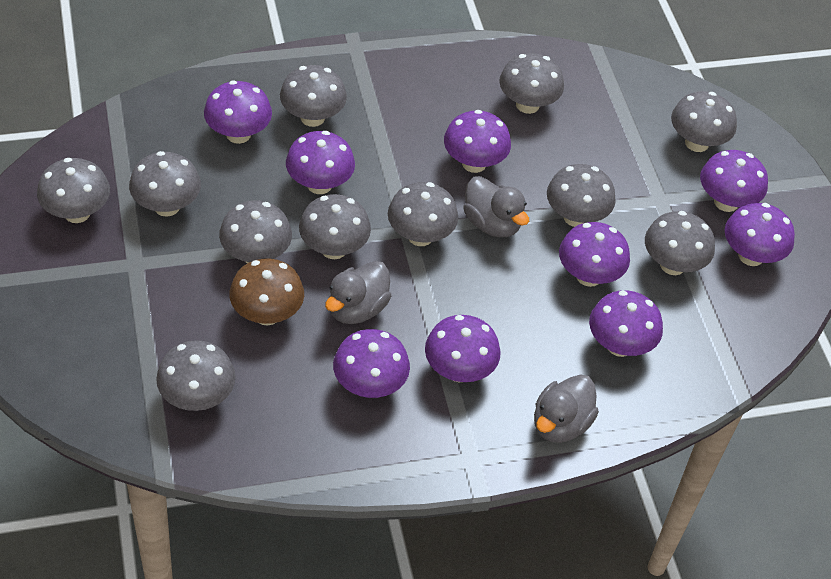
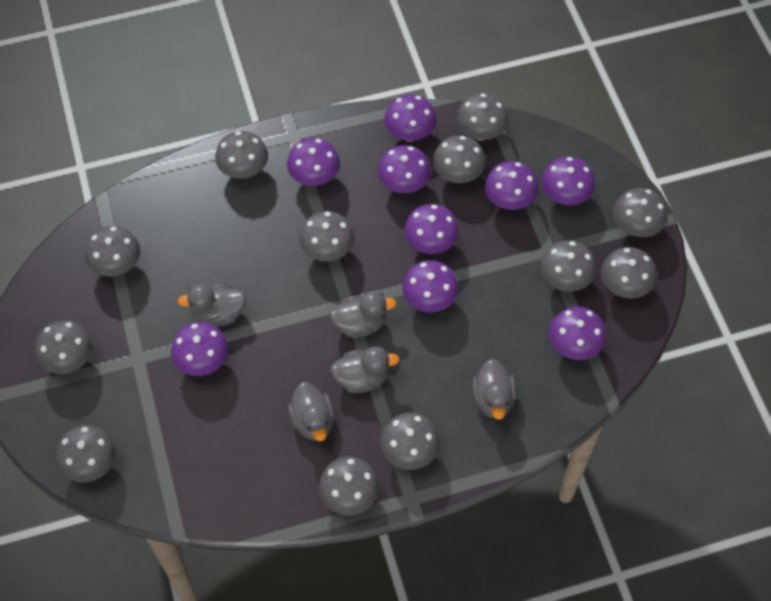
brown mushroom: 1 -> 0
grey duck: 3 -> 5
grey mushroom: 11 -> 12

